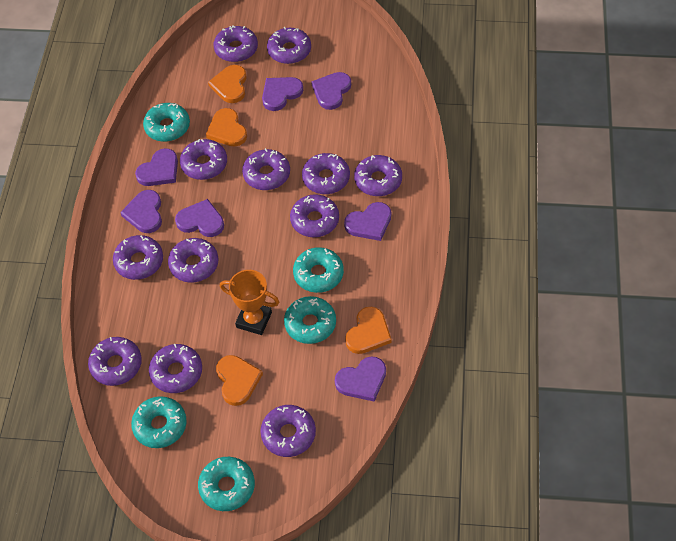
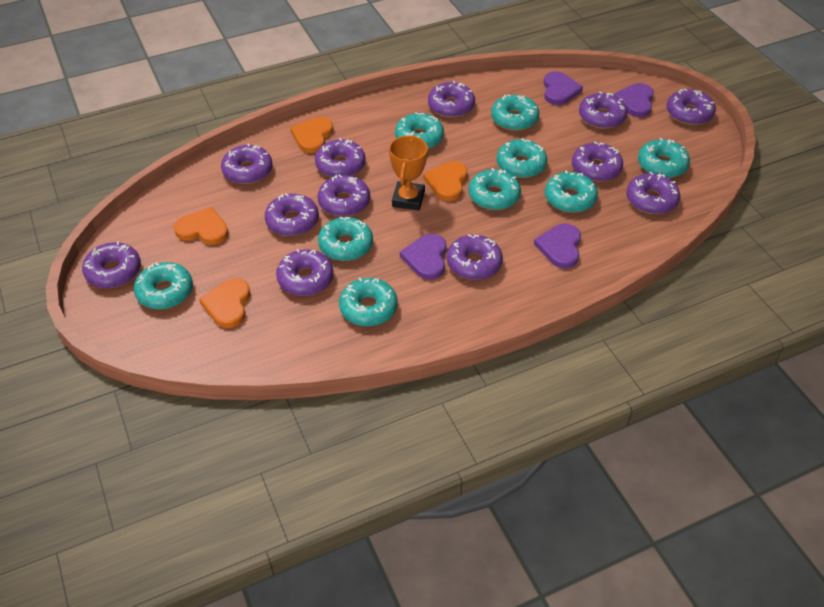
purple heart: 7 -> 4
turquoise donut: 5 -> 9

